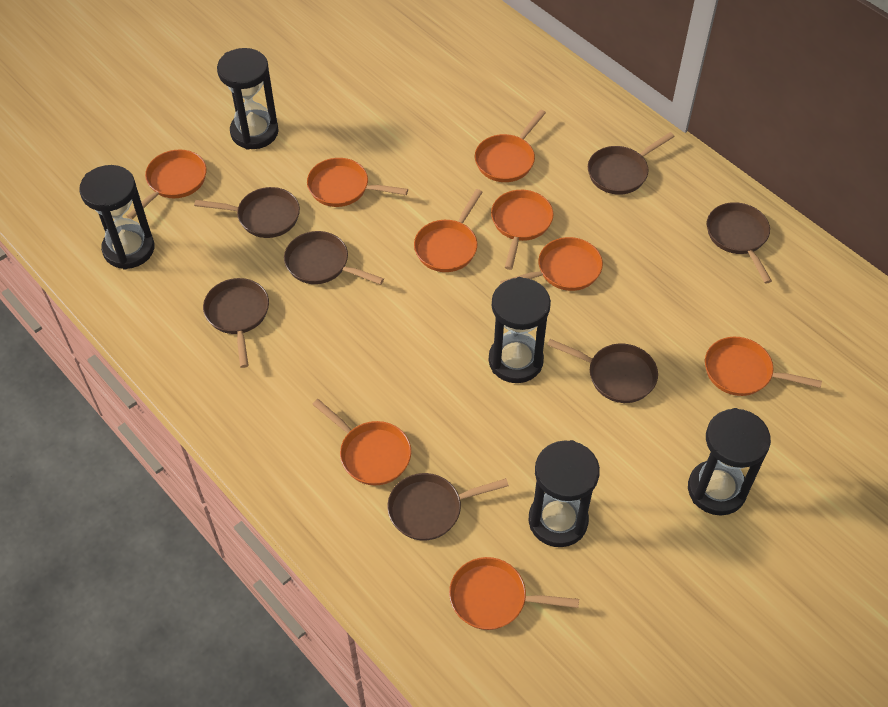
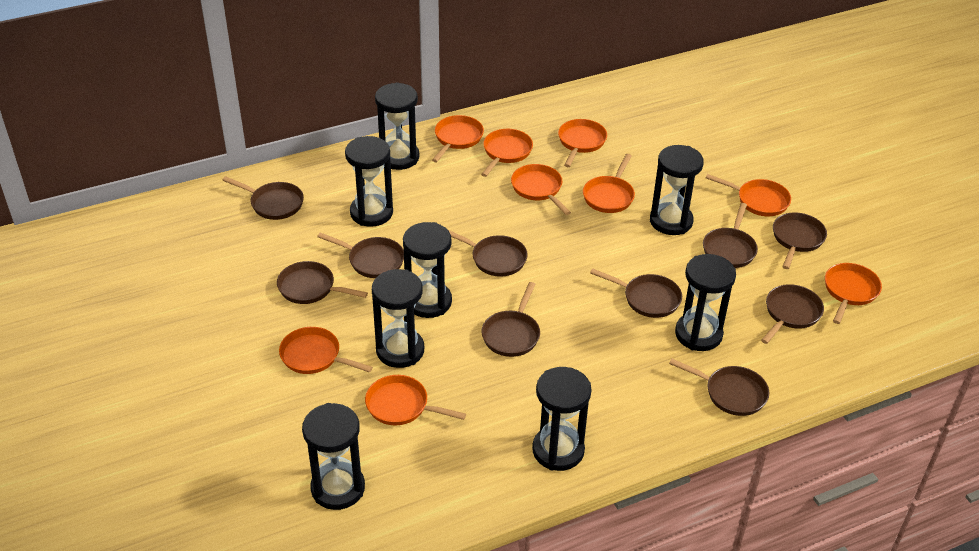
black hourglass: 5 -> 8
brown pan: 7 -> 10

